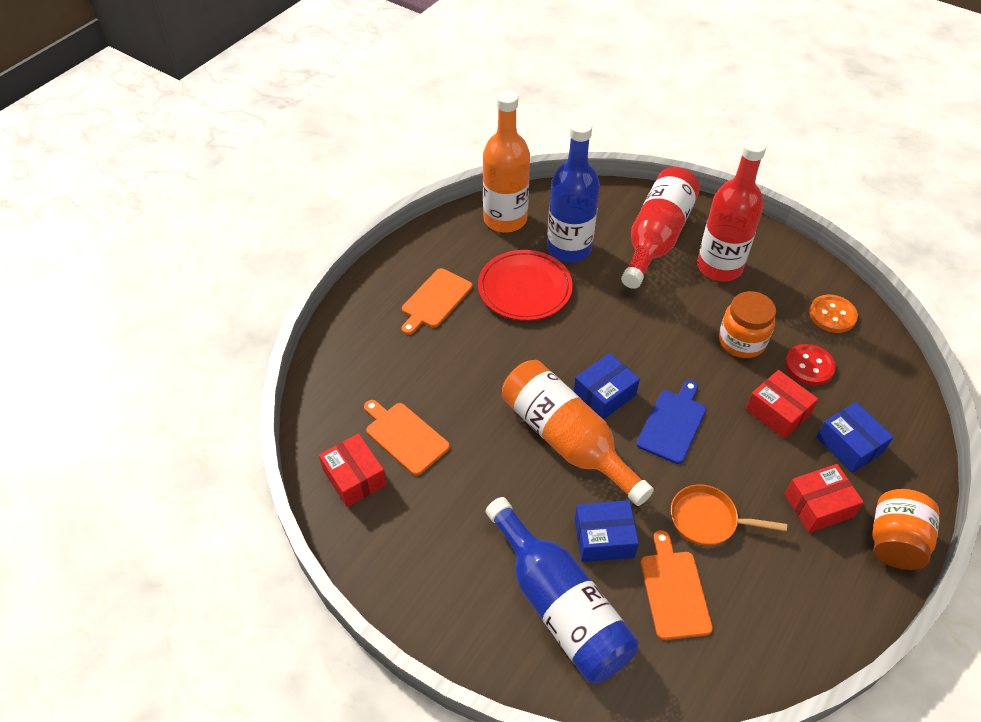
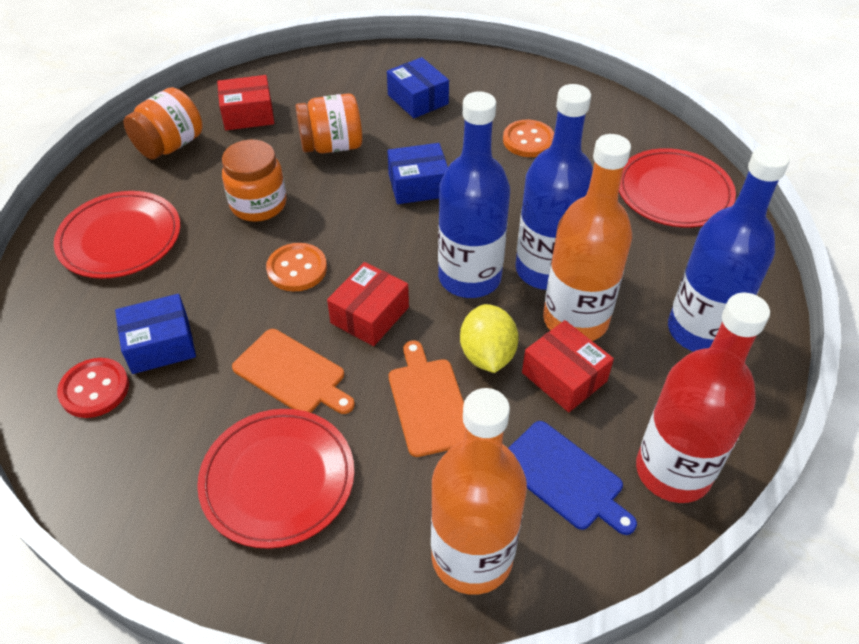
blue bottle: 2 -> 3
orange button: 1 -> 2
orange cutting board: 3 -> 2
orange jar: 2 -> 3
orange pan: 1 -> 0
red bottle: 2 -> 1
red plate: 1 -> 3
yellow lemon: 0 -> 1

